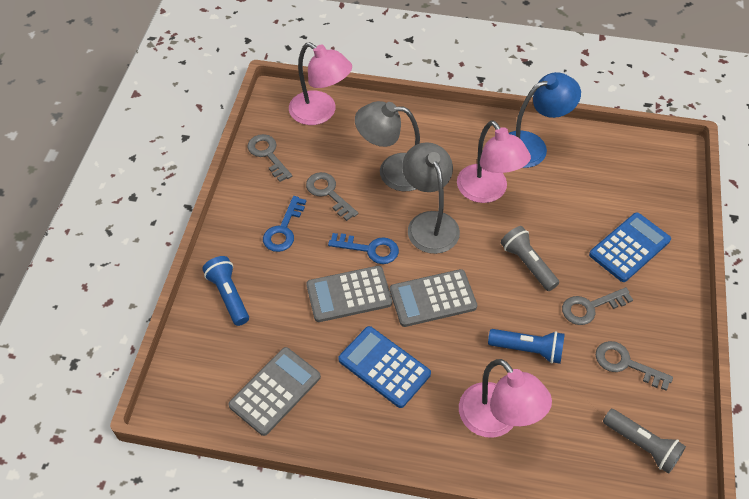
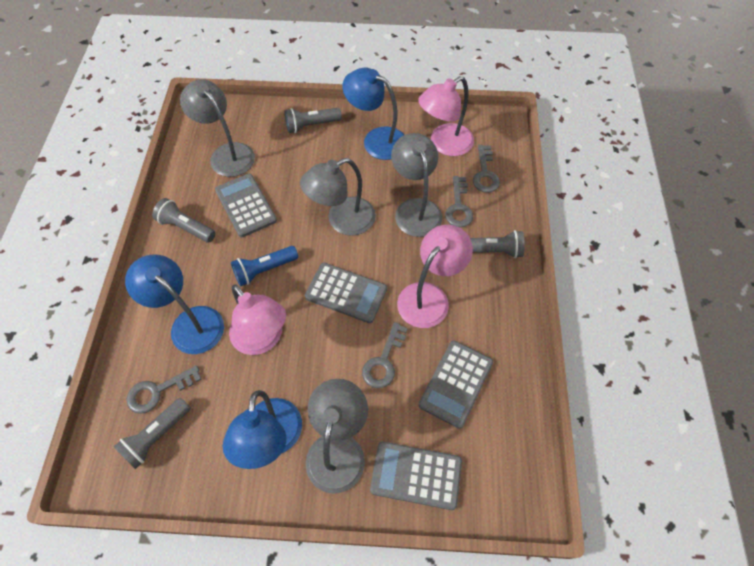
blue calculator: 2 -> 0
blue flashlight: 2 -> 1
blue key: 2 -> 0
blue lamp: 1 -> 3
grey calculator: 3 -> 4
grey flashlight: 2 -> 4
grey lamp: 2 -> 4

